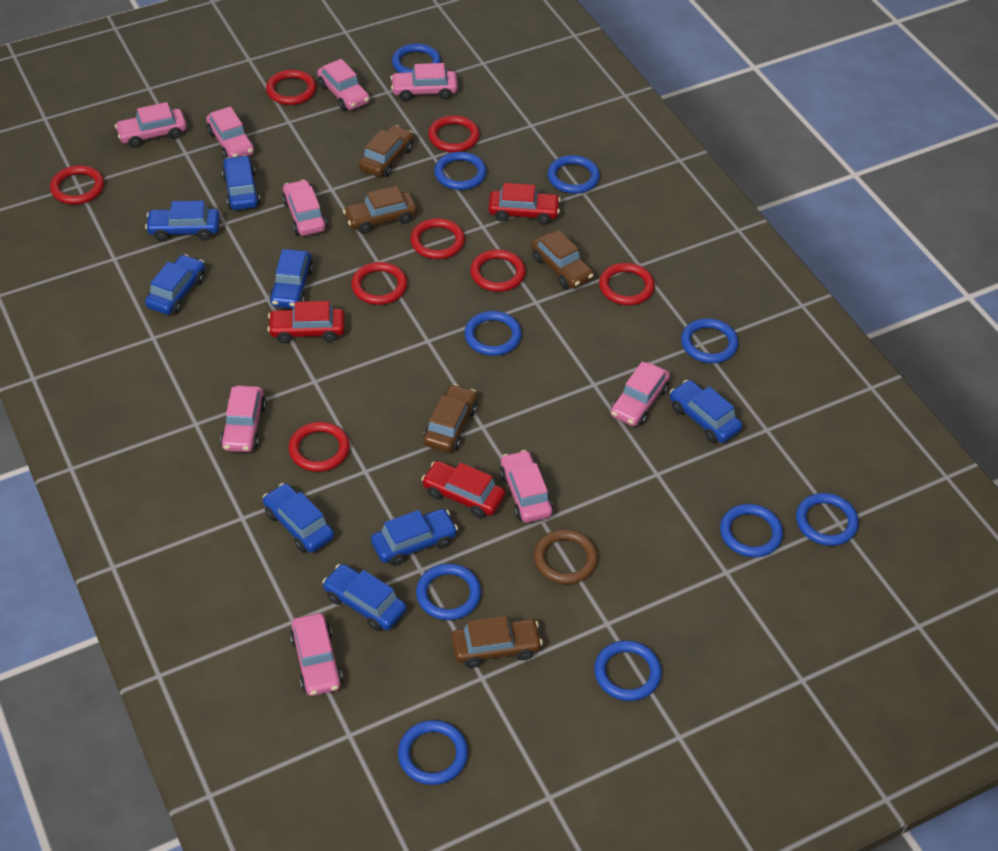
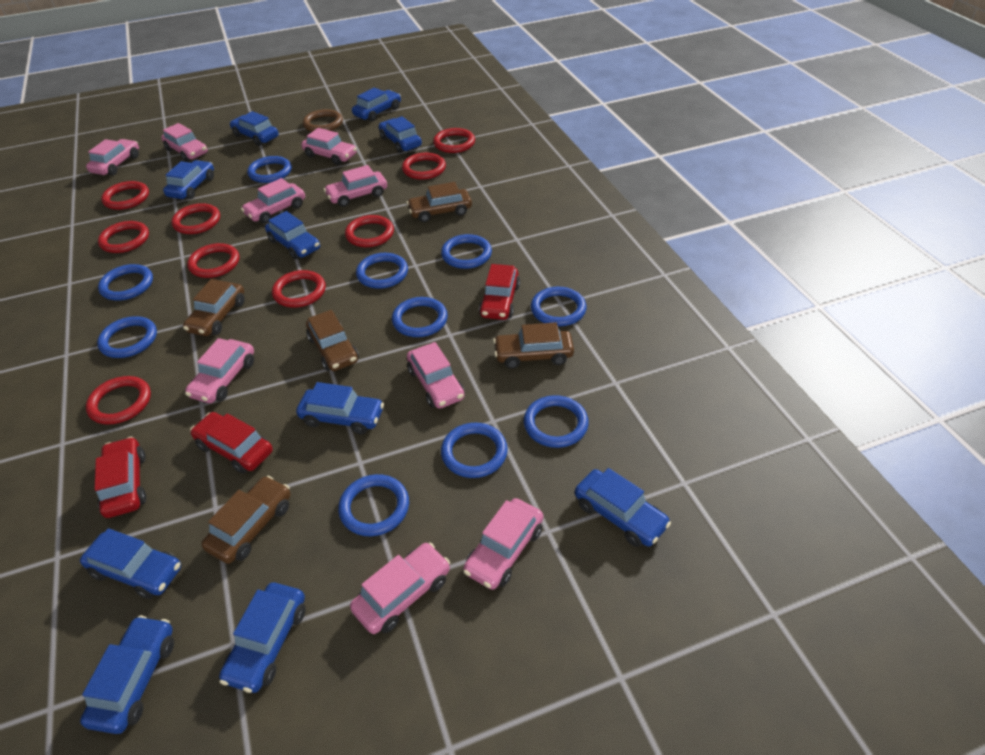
blue car: 8 -> 10
red ring: 8 -> 9

